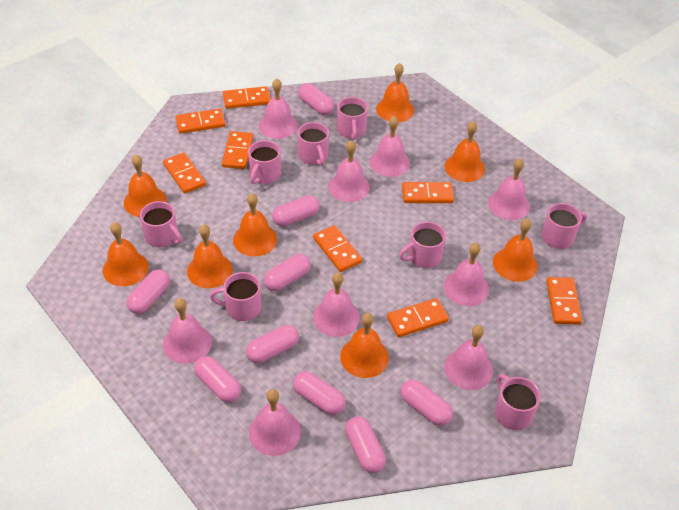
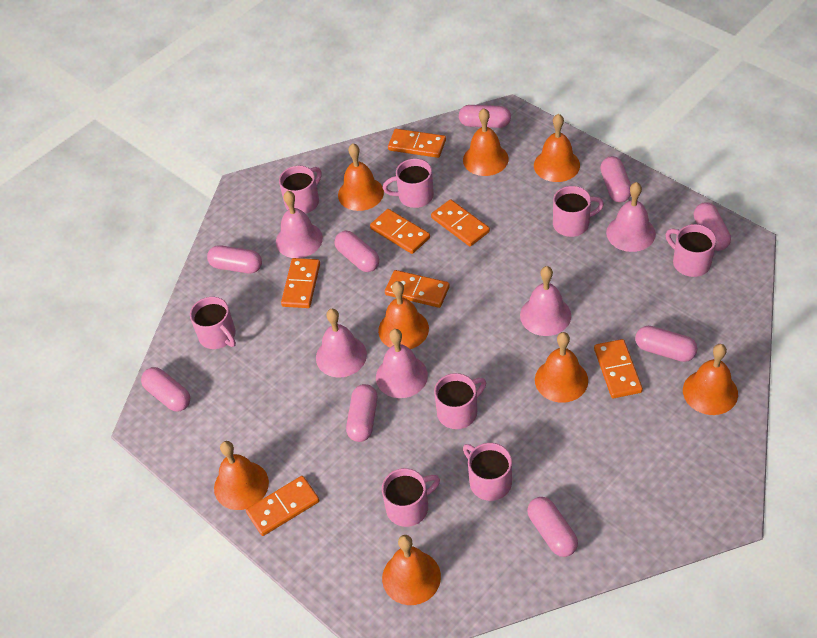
orange domino: 8 -> 7
pink bell: 9 -> 5

